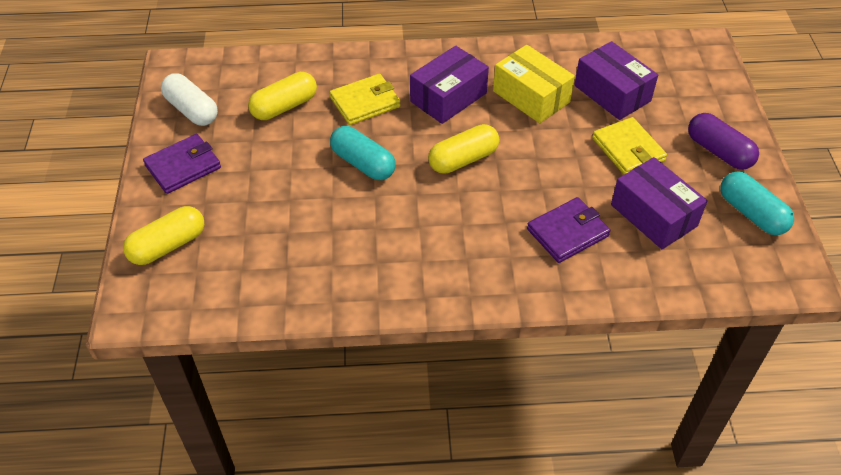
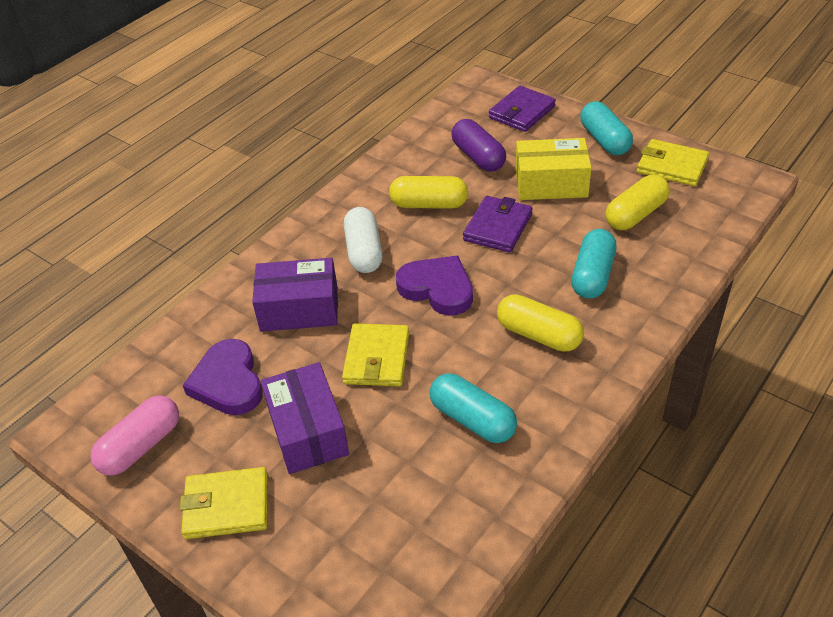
pink capsule: 0 -> 1
purple box: 3 -> 2
purple heart: 0 -> 2
turquoise capsule: 2 -> 3
yellow wallet: 2 -> 3

